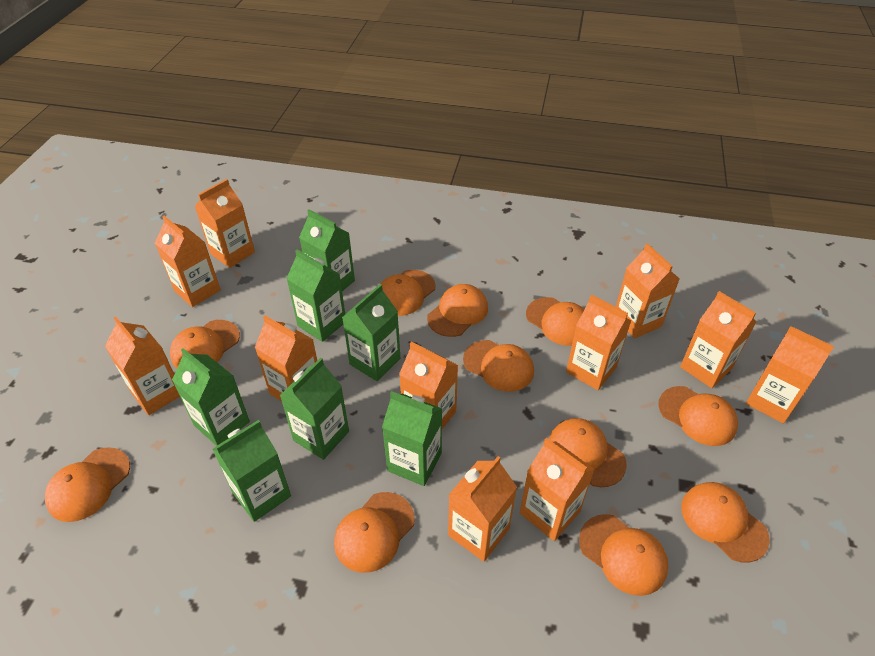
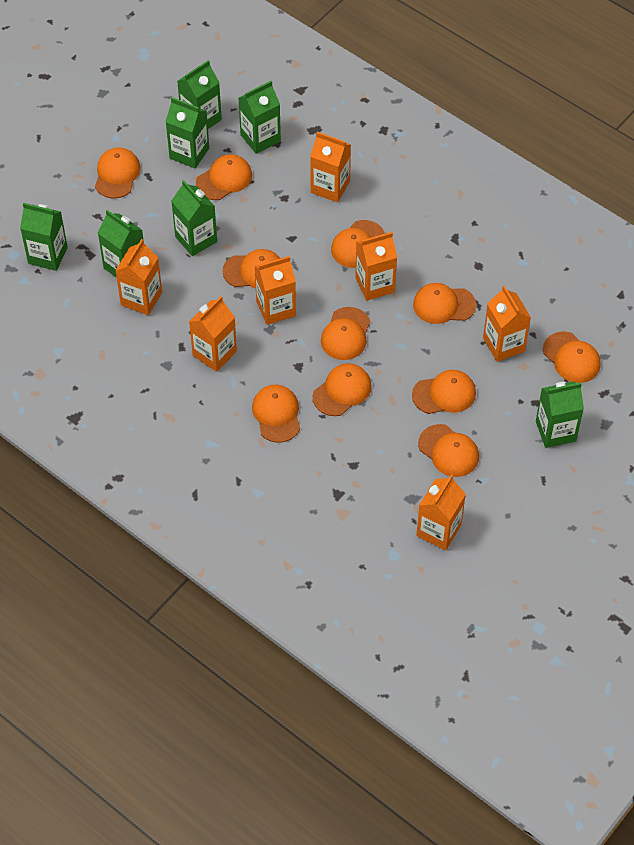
orange carton: 11 -> 7

